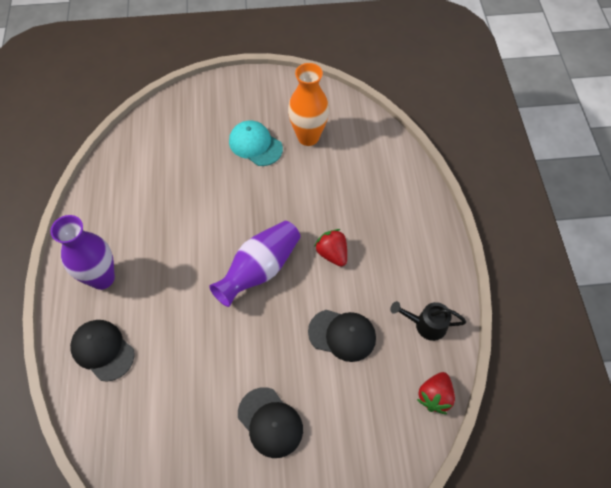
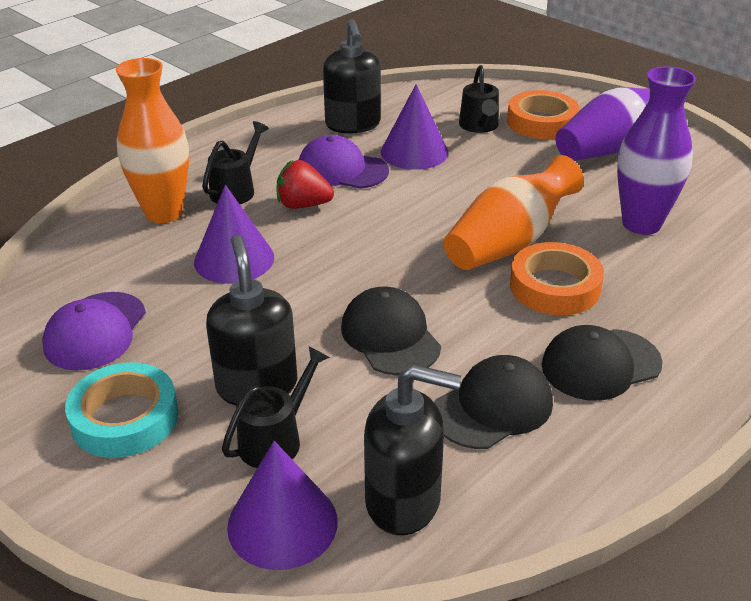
black soap dispenser: 0 -> 3
black watering can: 1 -> 3
orange tape: 0 -> 2
orange vase: 1 -> 2
purple cap: 0 -> 2
purple cone: 0 -> 3
red strawberry: 2 -> 1
turquoise cap: 1 -> 0
turquoise tape: 0 -> 1

